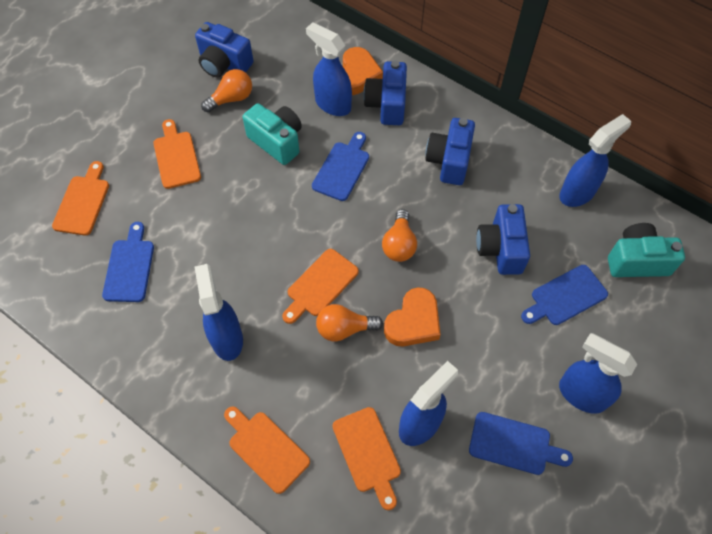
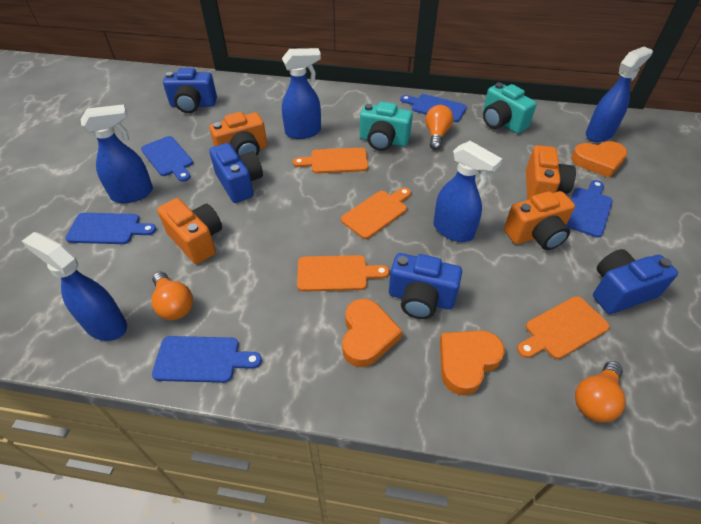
blue cutting board: 4 -> 5
orange camera: 0 -> 4
orange cutting board: 5 -> 4
orange heart: 2 -> 3

